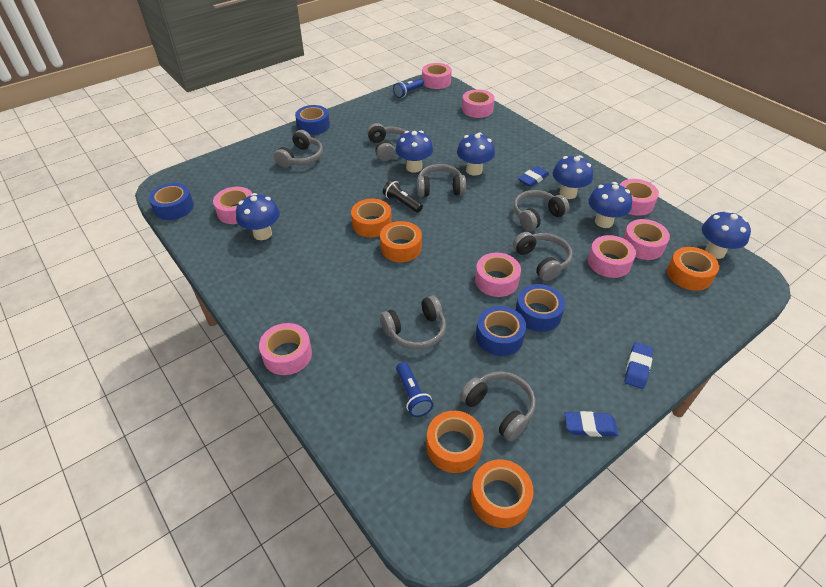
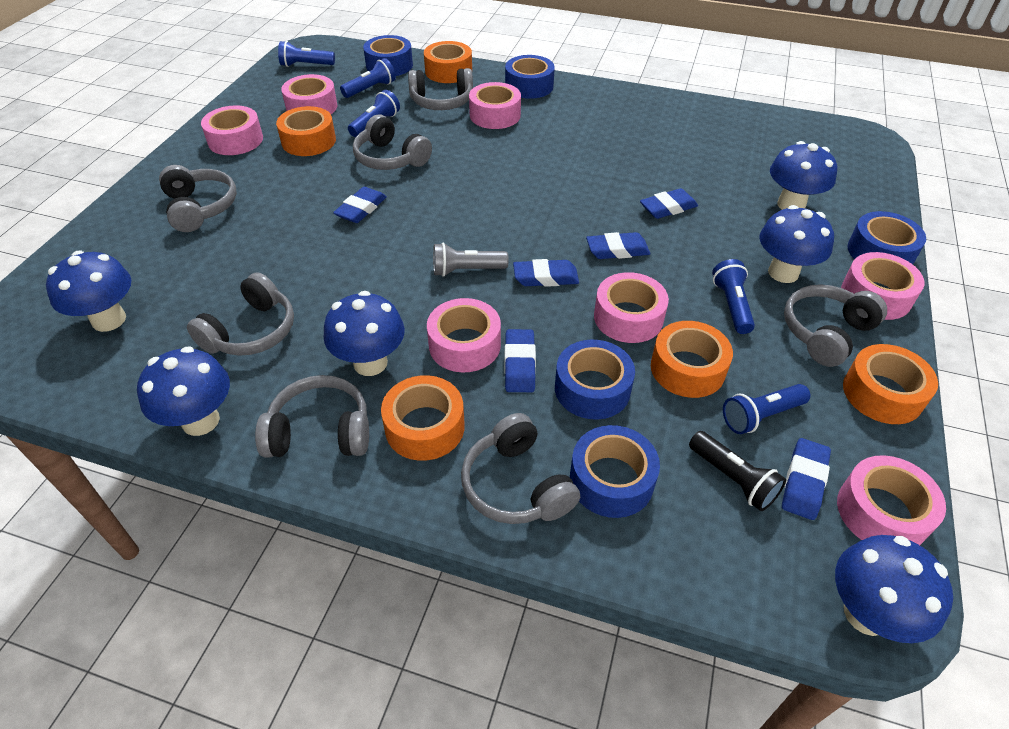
blue eraser: 3 -> 6
blue flashlight: 2 -> 5
blue tape: 4 -> 5
grey flashlight: 0 -> 1
pink tape: 8 -> 7

